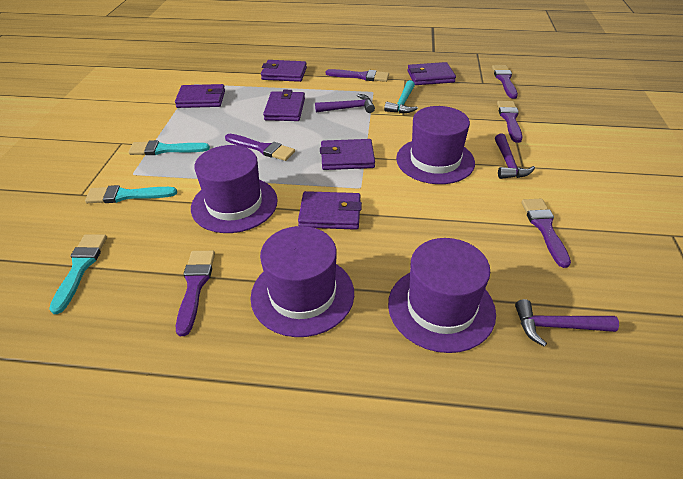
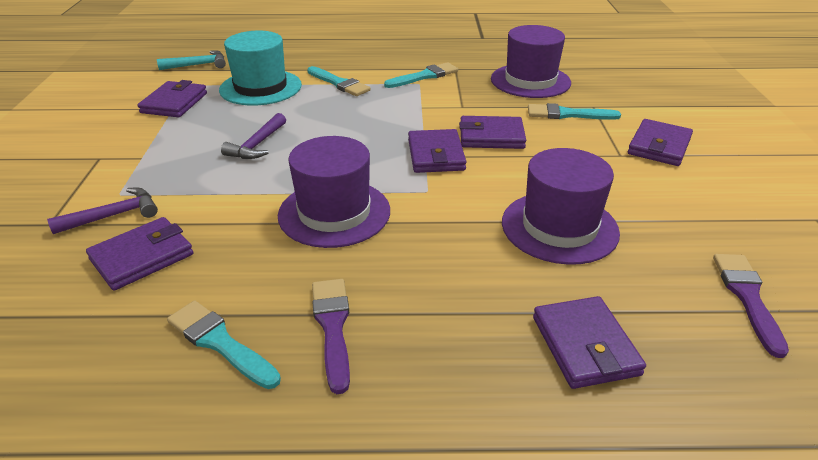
purple brush: 6 -> 2
purple hammer: 3 -> 2
purple hat: 4 -> 3
turquoise brush: 3 -> 4
turquoise hat: 0 -> 1

